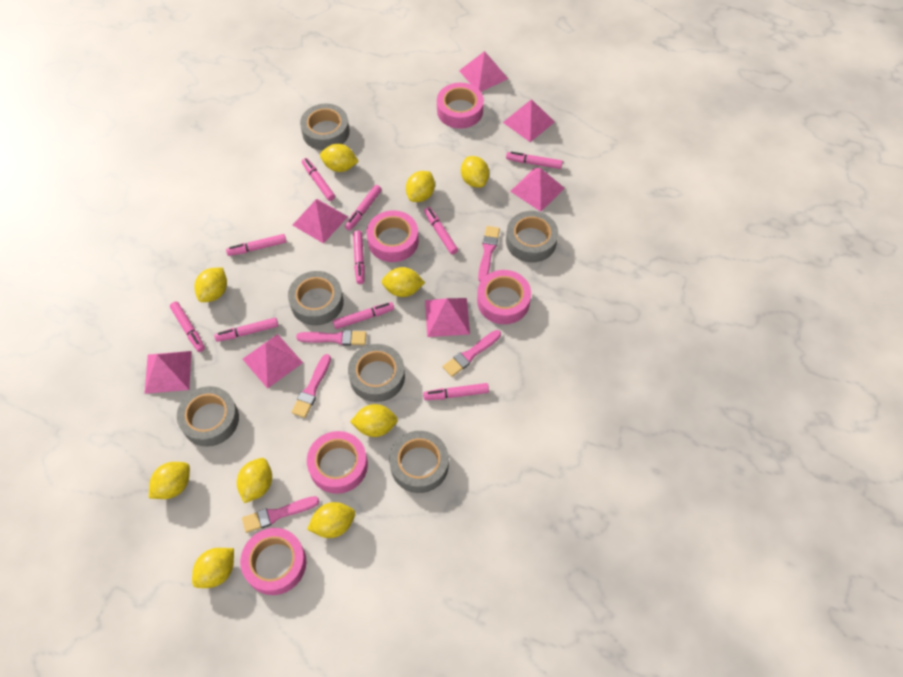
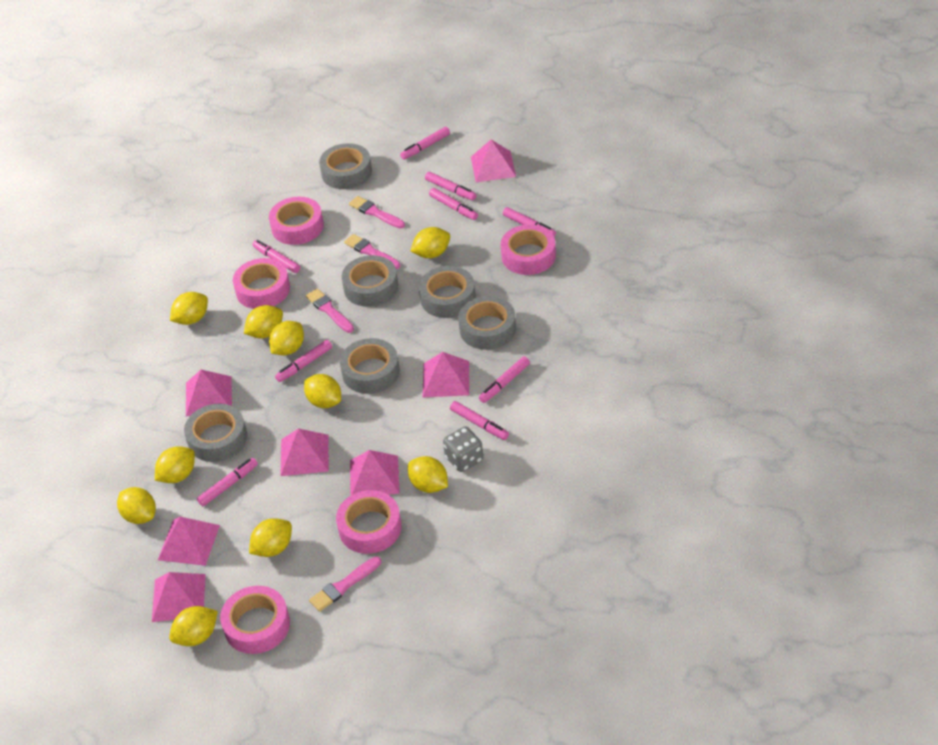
grey dice: 0 -> 1
pink brush: 5 -> 4
pink marker: 10 -> 9

